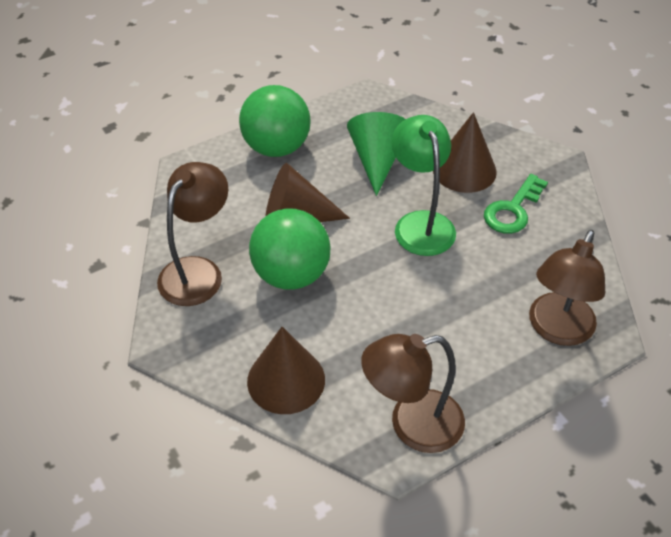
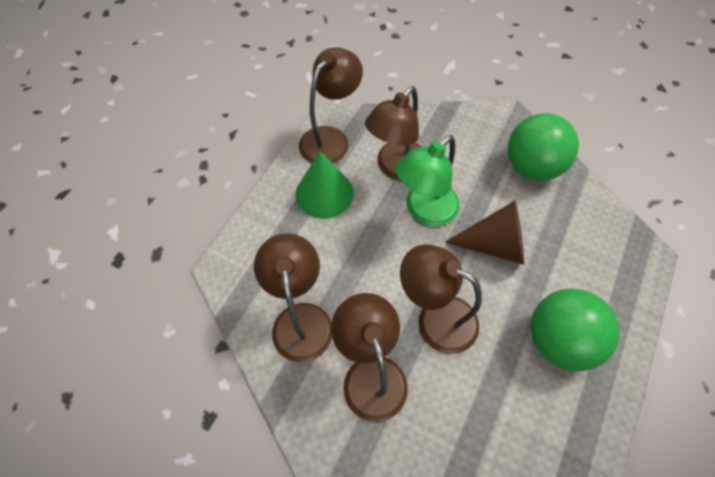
brown cone: 3 -> 1
brown lamp: 3 -> 5
green key: 1 -> 0

